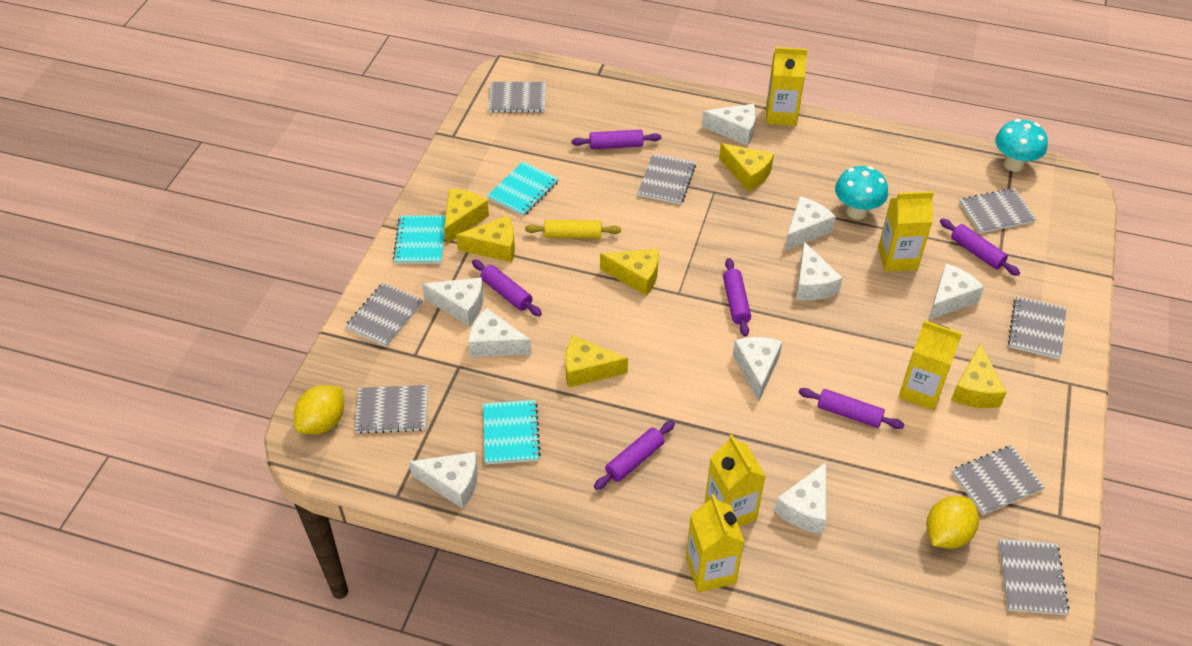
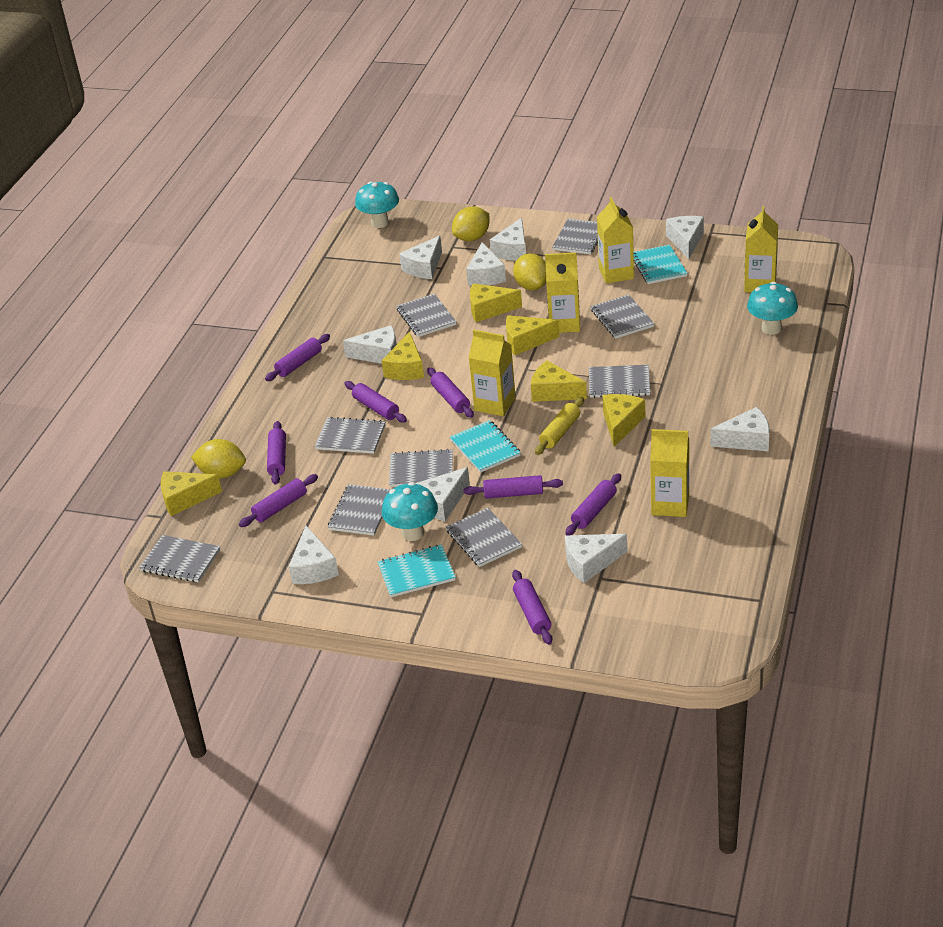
grey notebook: 8 -> 9
purple rolling pin: 6 -> 8
turquoise mushroom: 2 -> 3
yellow lemon: 2 -> 3

